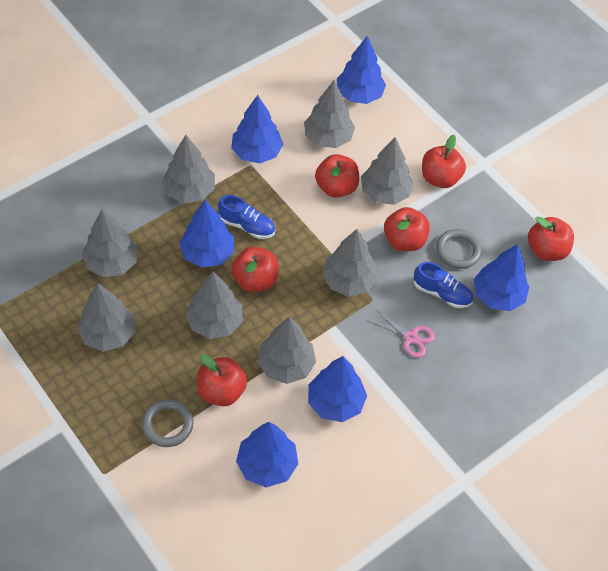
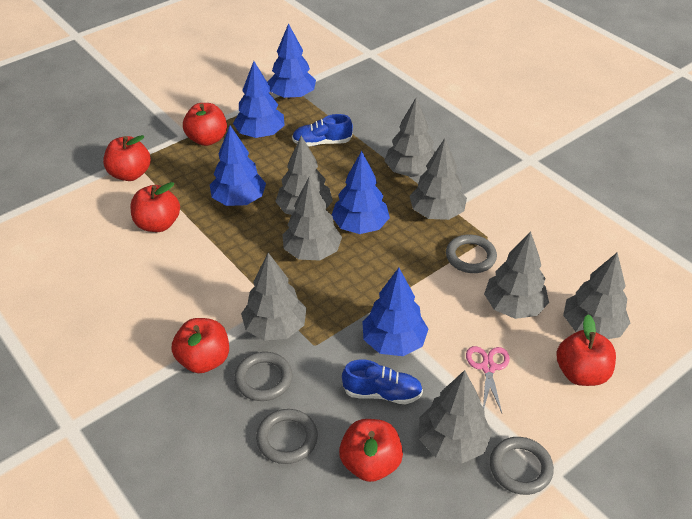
blue tree: 6 -> 5
grey ring: 2 -> 4

